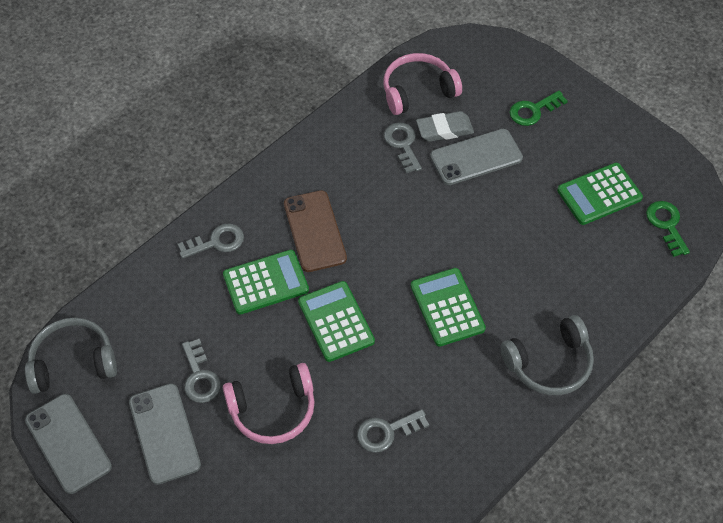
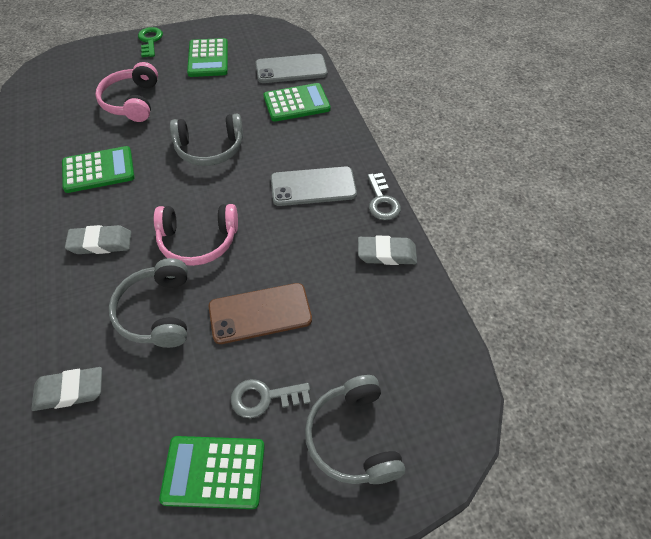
green key: 2 -> 1
grey eraser: 1 -> 3
grey headphones: 2 -> 3
grey key: 4 -> 2
grey phone: 3 -> 2

